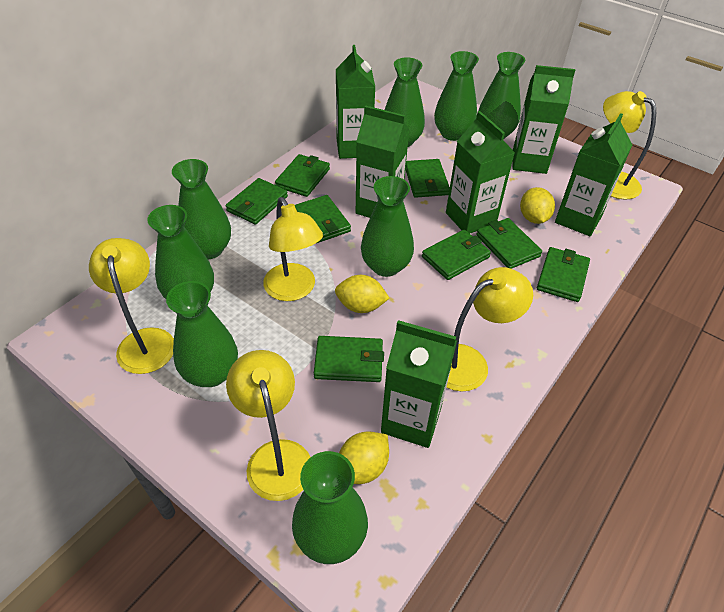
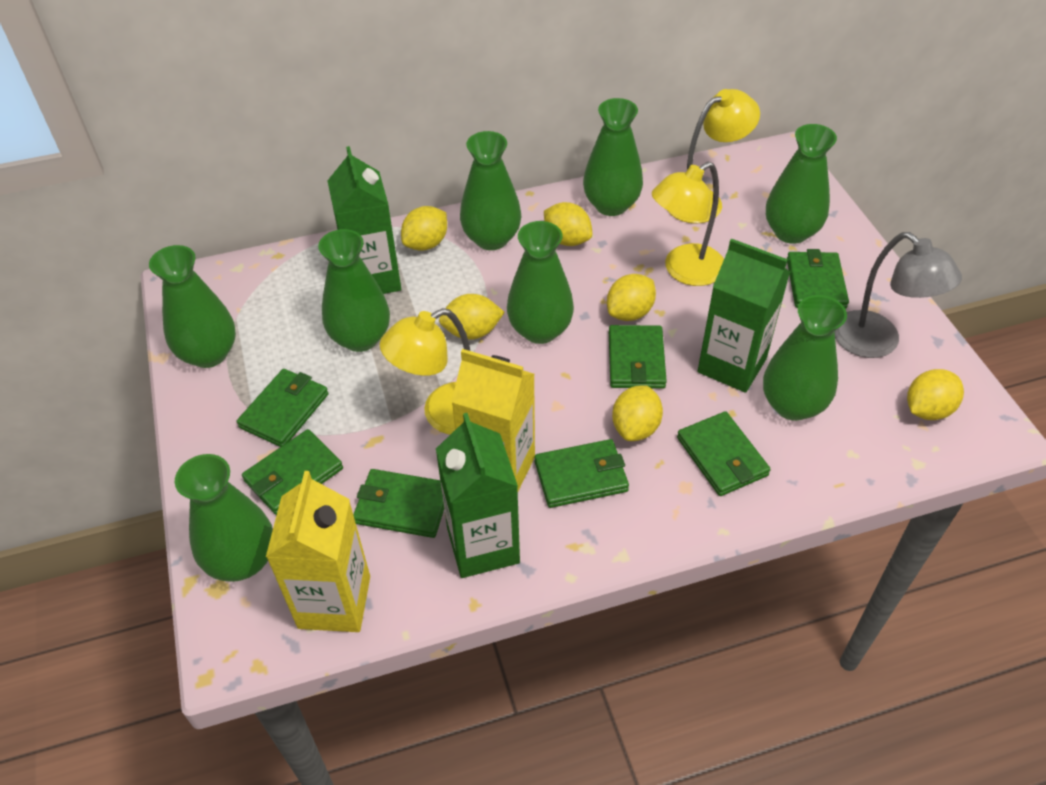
green carton: 6 -> 3
green wallet: 8 -> 7
grey lamp: 0 -> 1
yellow carton: 0 -> 2
yellow lamp: 5 -> 3
yellow lemon: 3 -> 6

